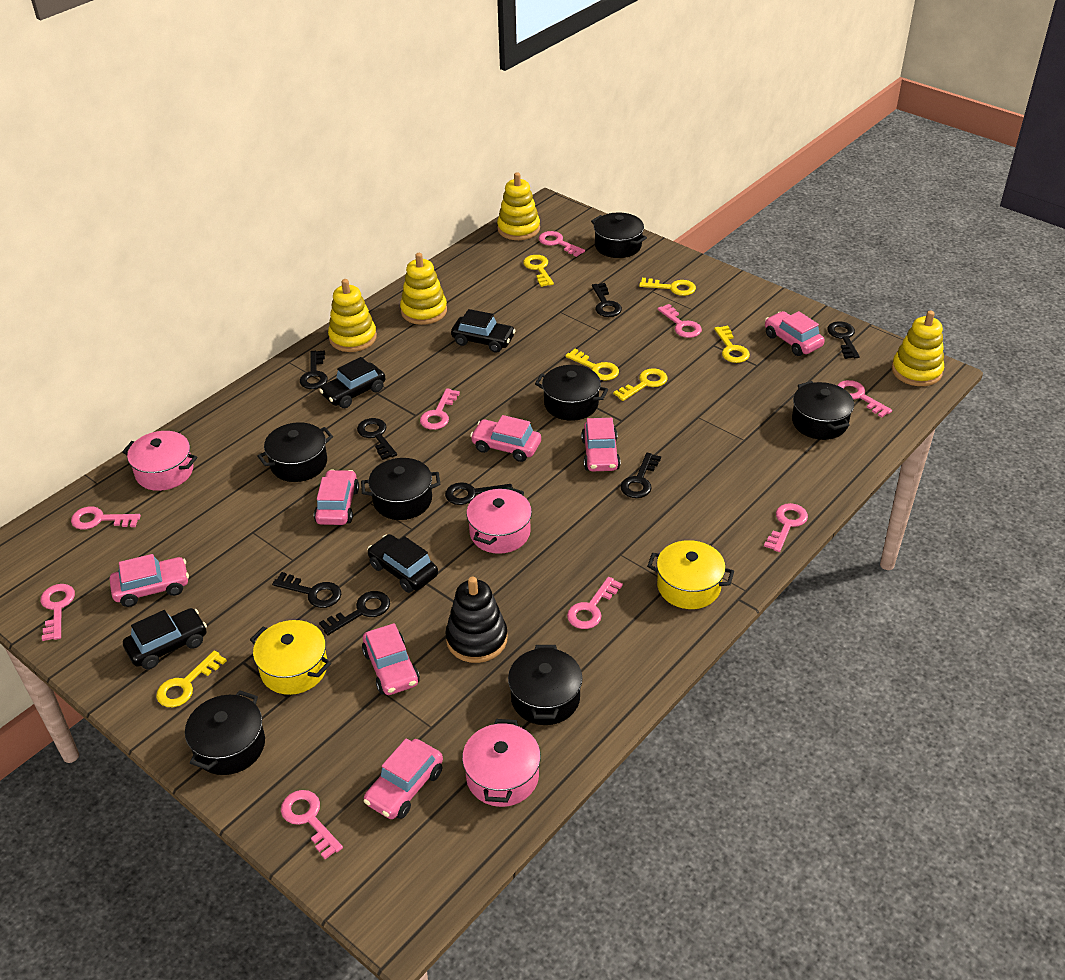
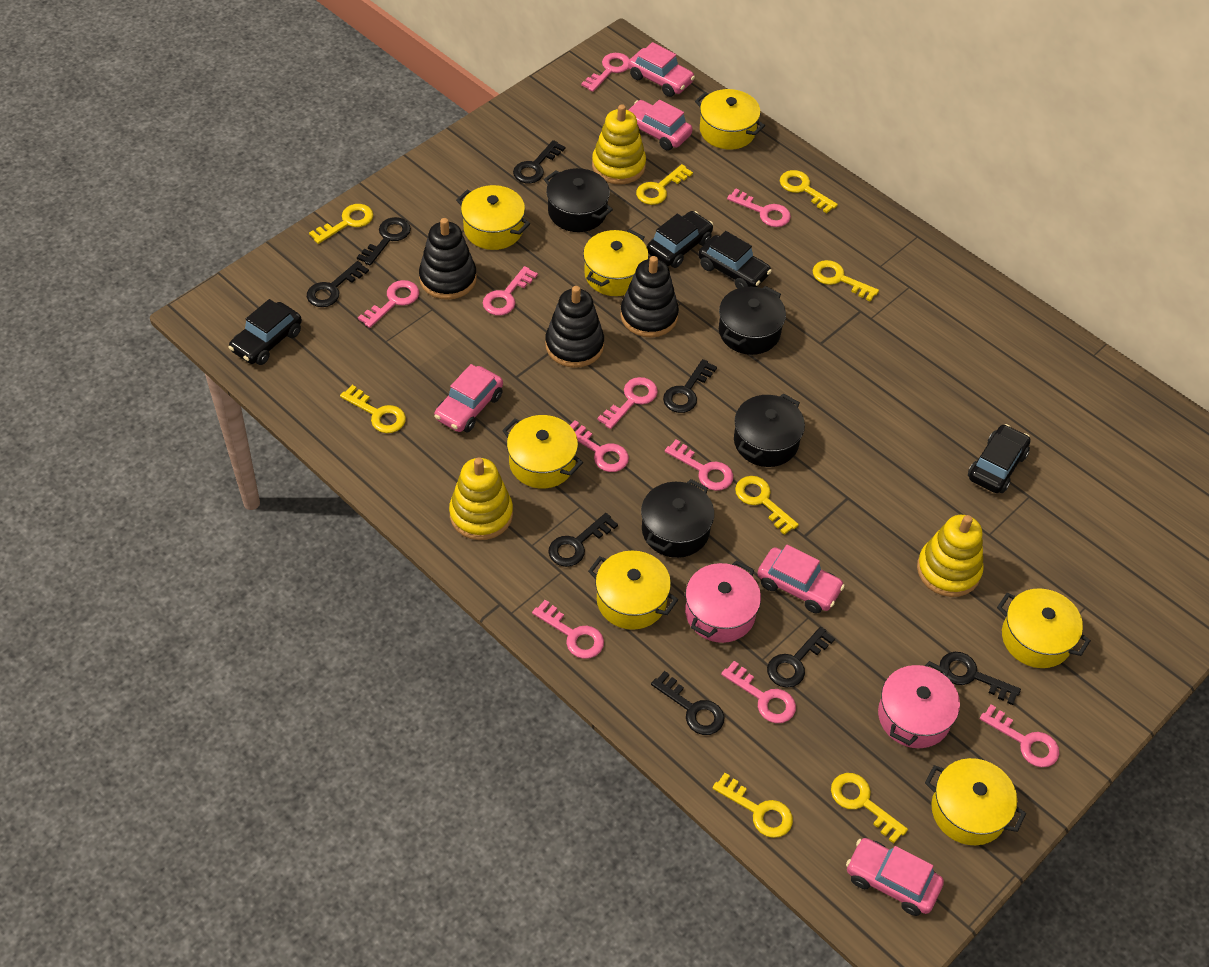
black pot: 7 -> 4
black stacking toy: 1 -> 3
pink car: 7 -> 5
pink key: 9 -> 10
pink pot: 3 -> 2
yellow key: 6 -> 8
yellow pot: 2 -> 7
yellow stacking toy: 4 -> 3

